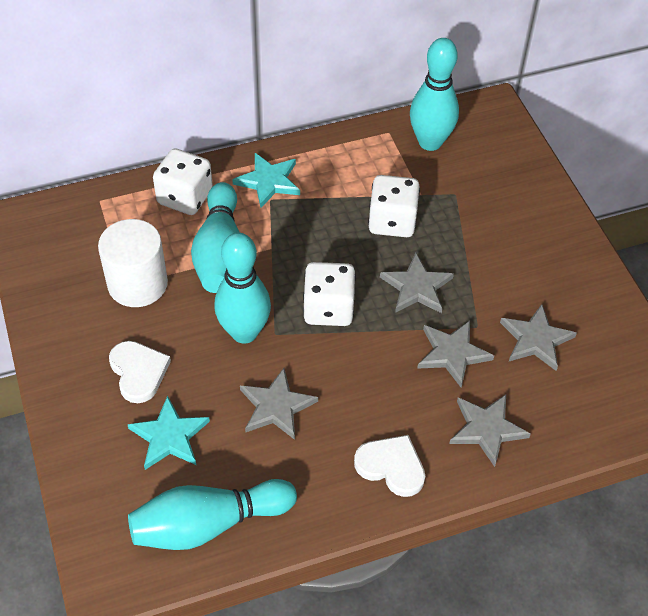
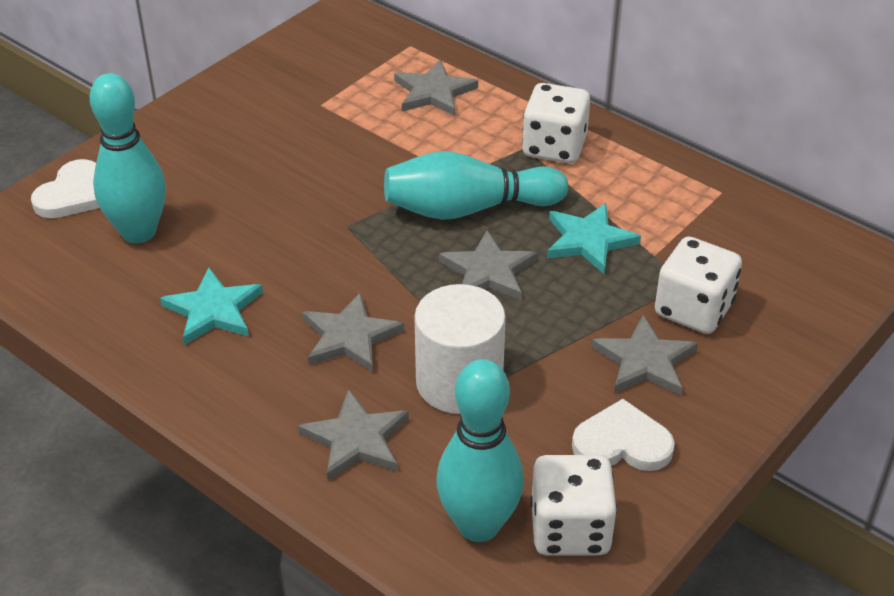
turquoise bowling pin: 4 -> 3

